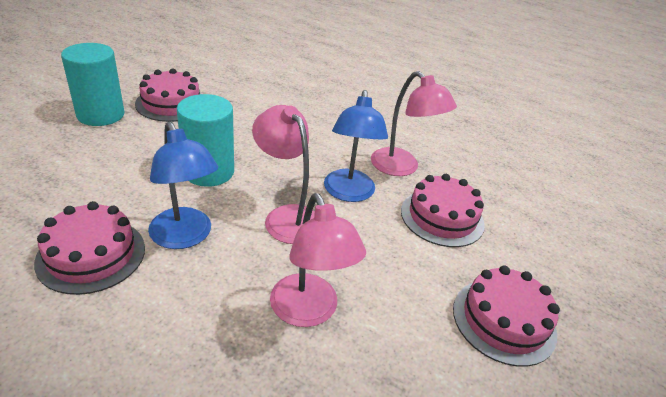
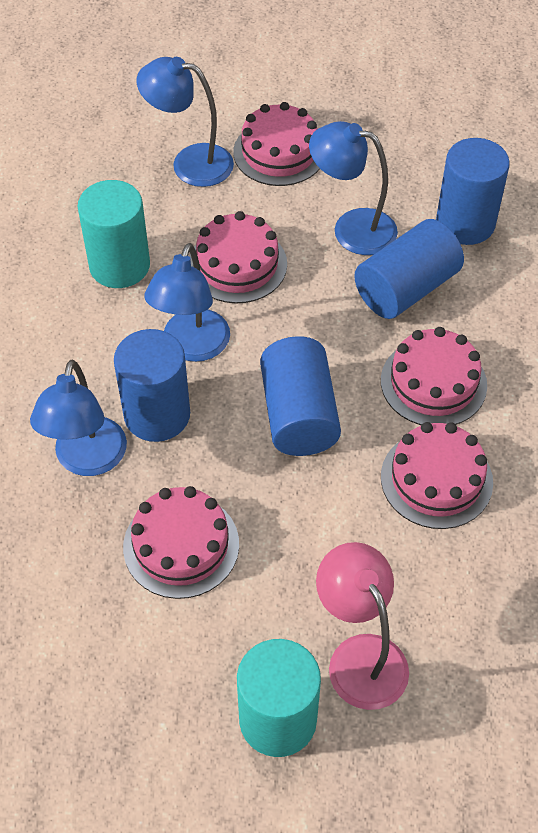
blue cylinder: 0 -> 4
blue lamp: 2 -> 4
pink cake: 4 -> 5
pink lamp: 3 -> 1

